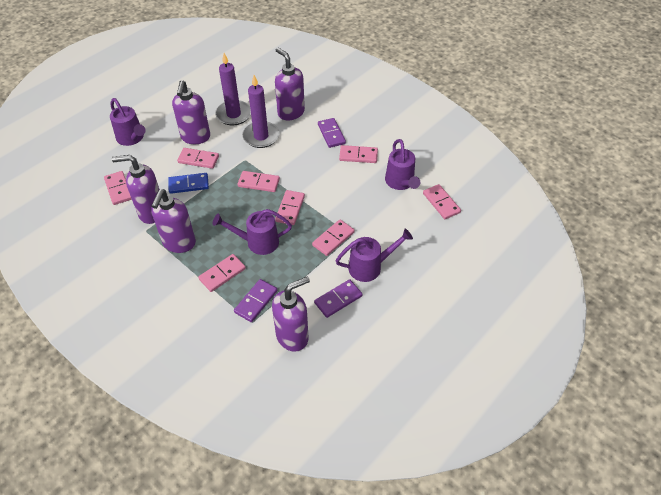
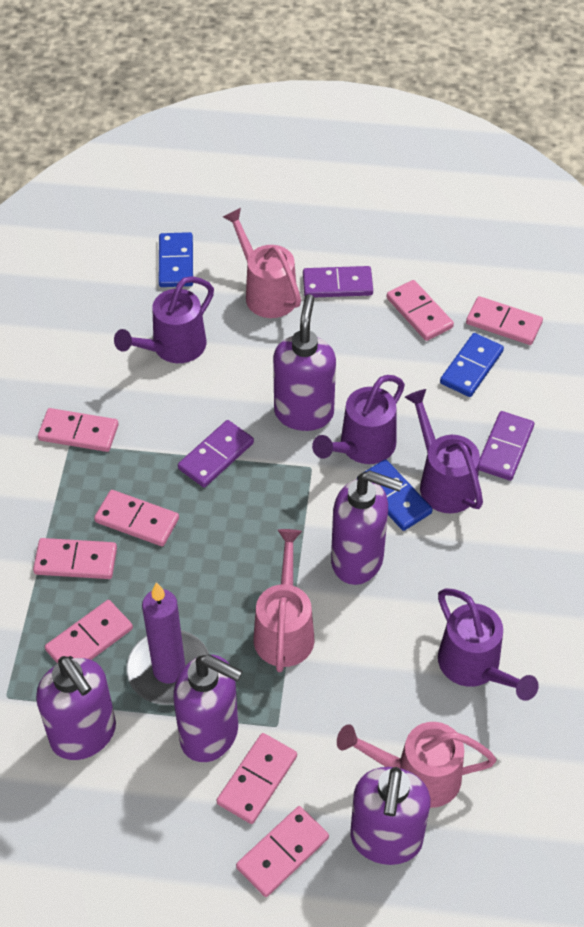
blue domino: 1 -> 3
pink watering can: 0 -> 3
purple candle: 2 -> 1

